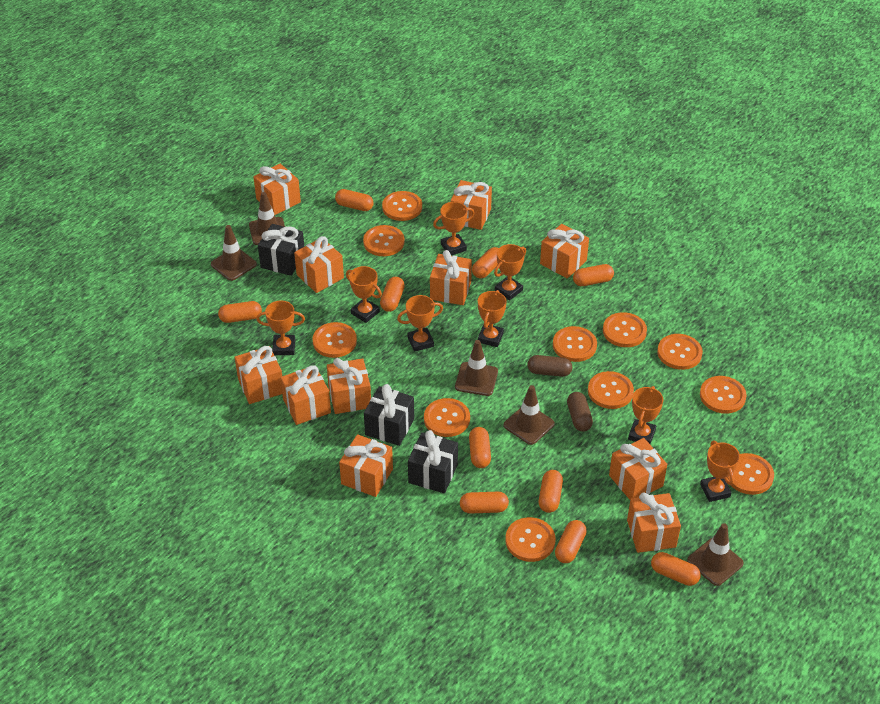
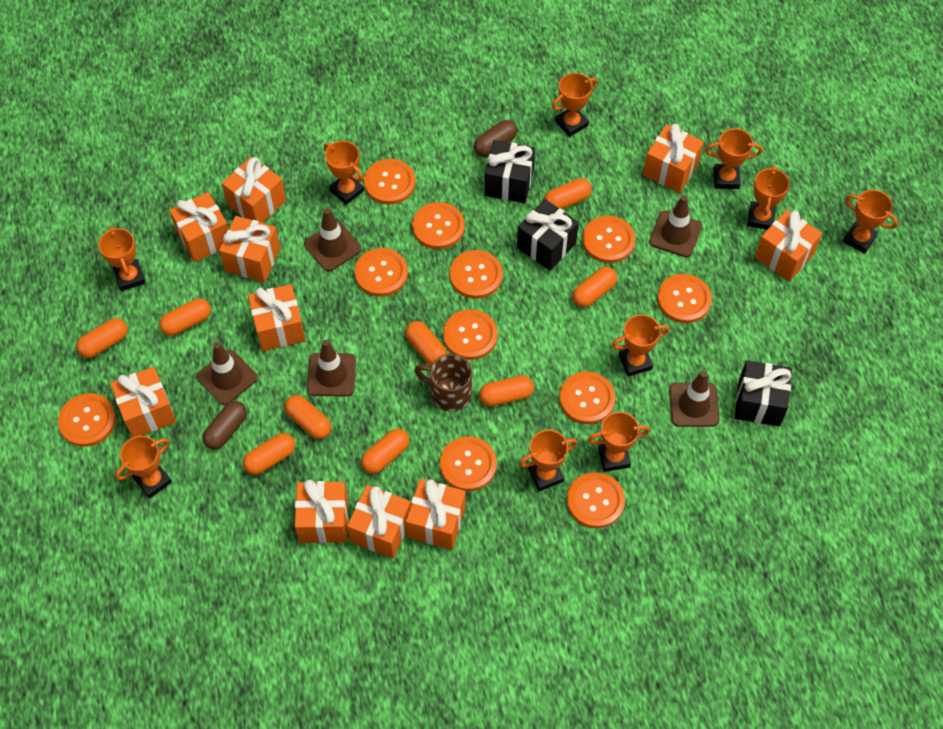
brown mug: 0 -> 1
orange capsule: 10 -> 9
orange gift: 11 -> 10
orange trophy: 8 -> 10

